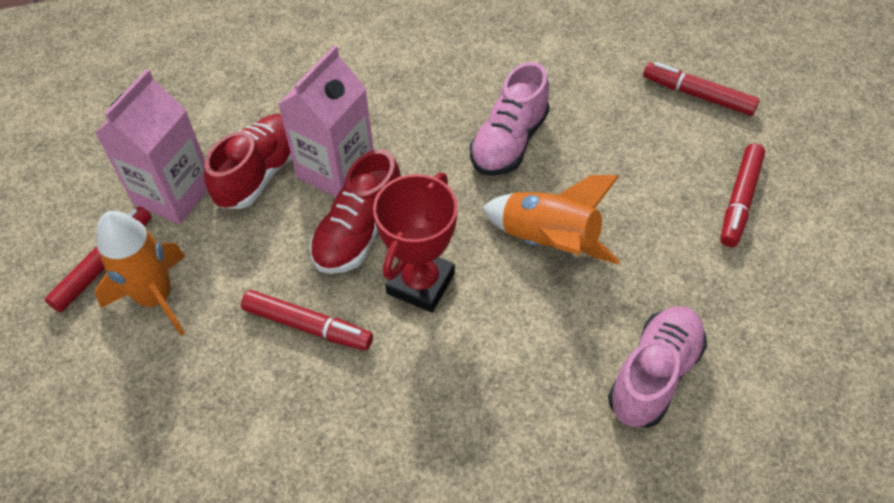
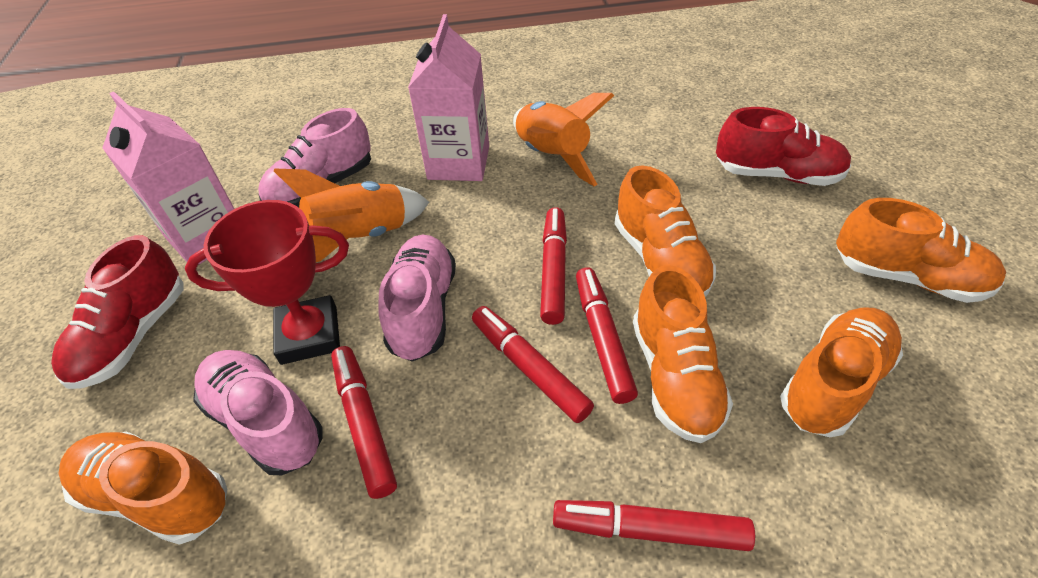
orange shoe: 0 -> 5
pink shoe: 2 -> 3
red marker: 4 -> 5

